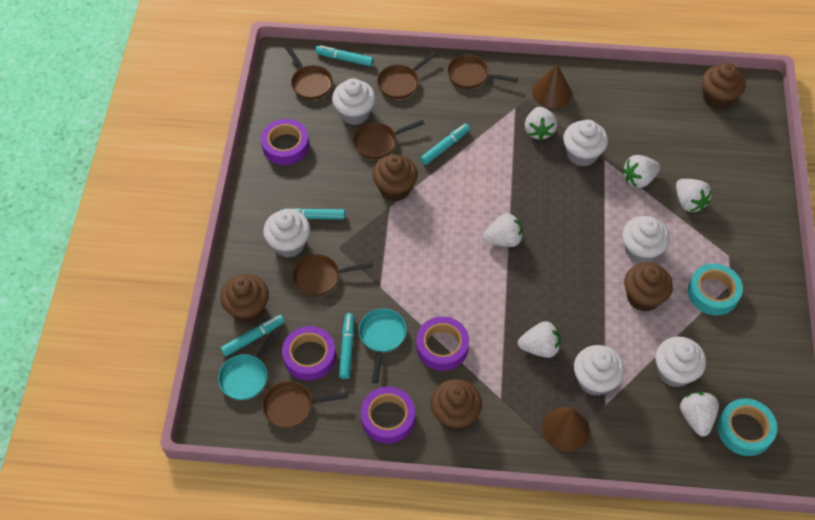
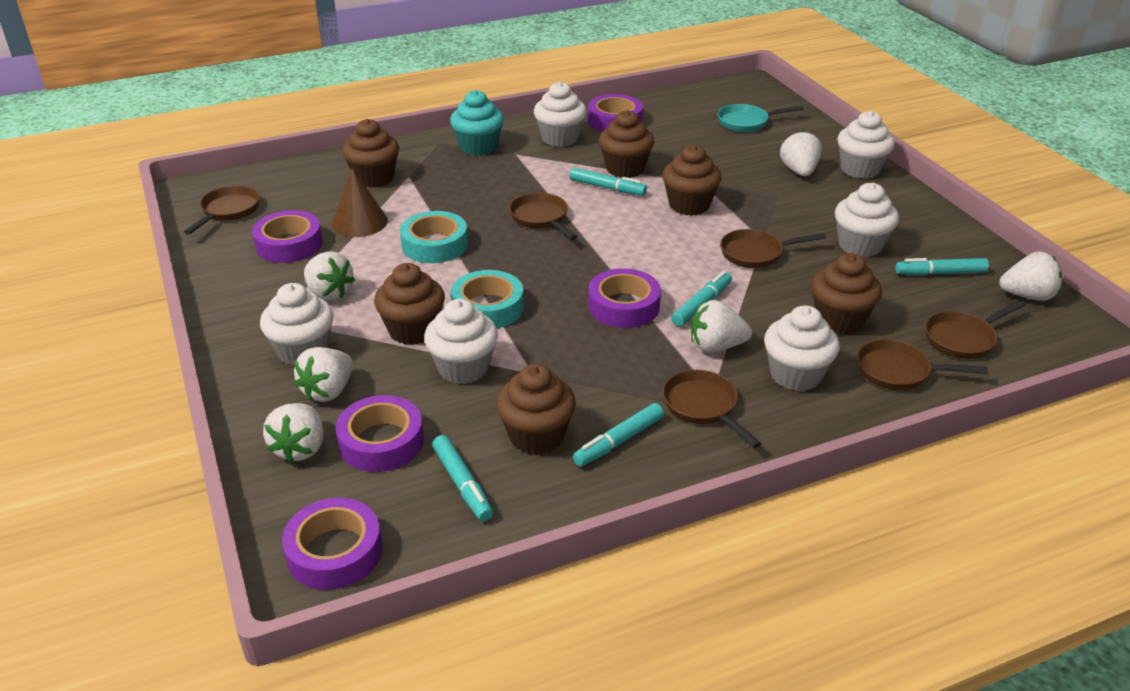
brown cone: 2 -> 1
brown cupcake: 5 -> 6
purple tape: 4 -> 5
turquoise cupcake: 0 -> 1
turquoise pan: 2 -> 1

